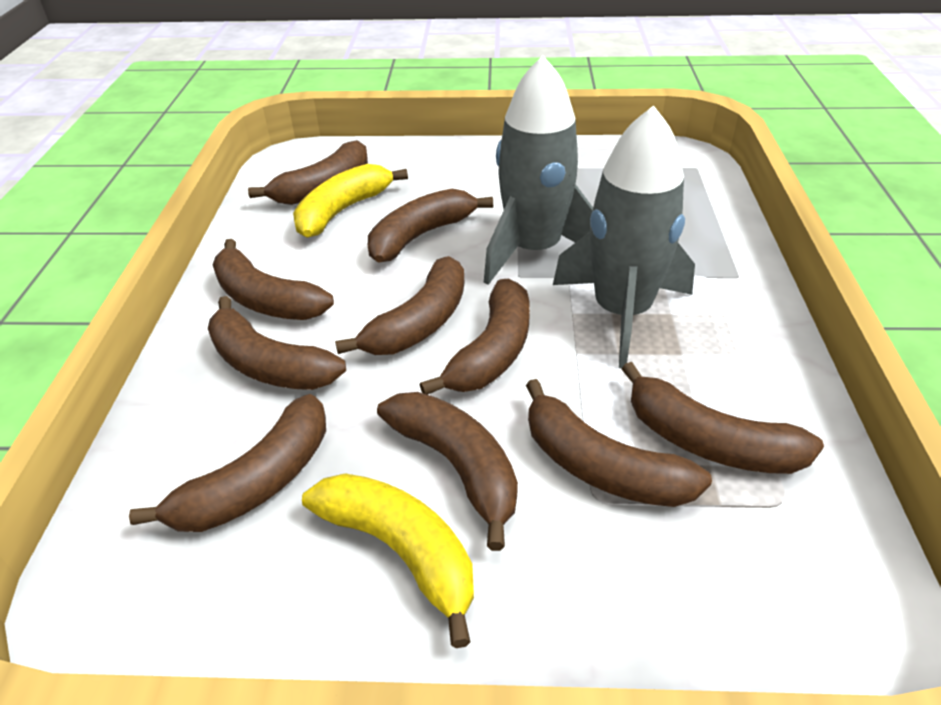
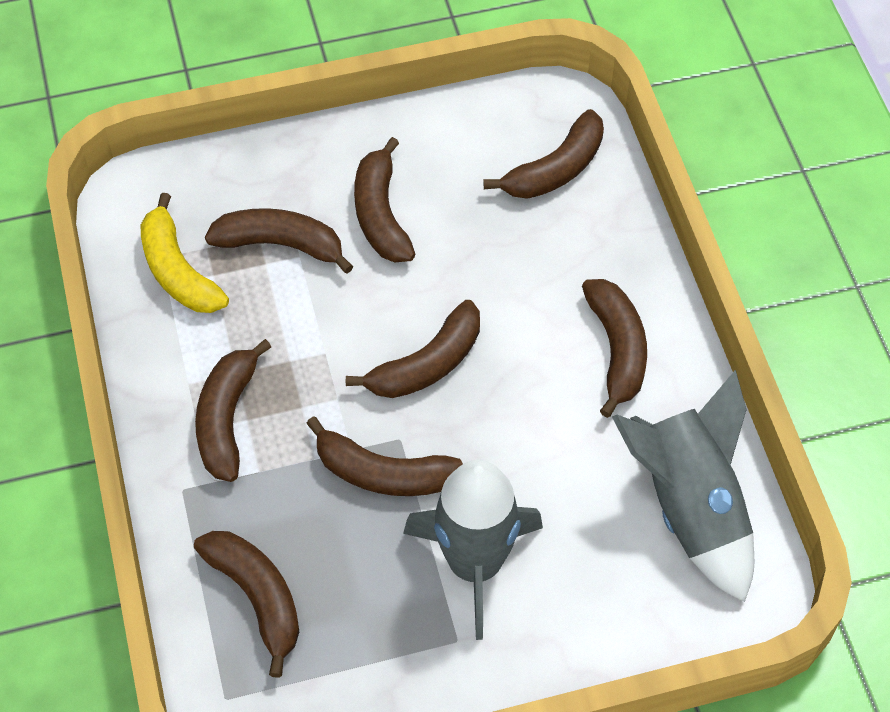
brown banana: 10 -> 8
yellow banana: 2 -> 1

